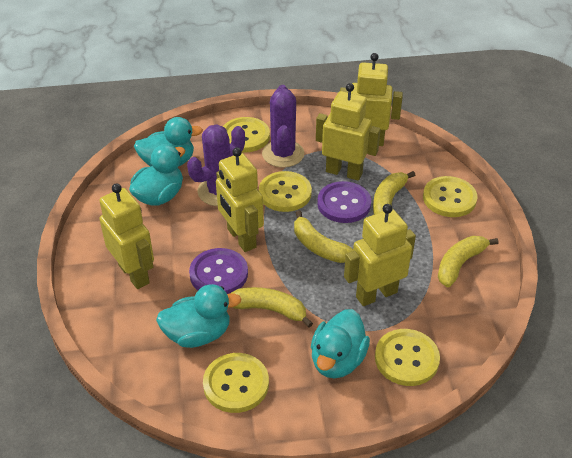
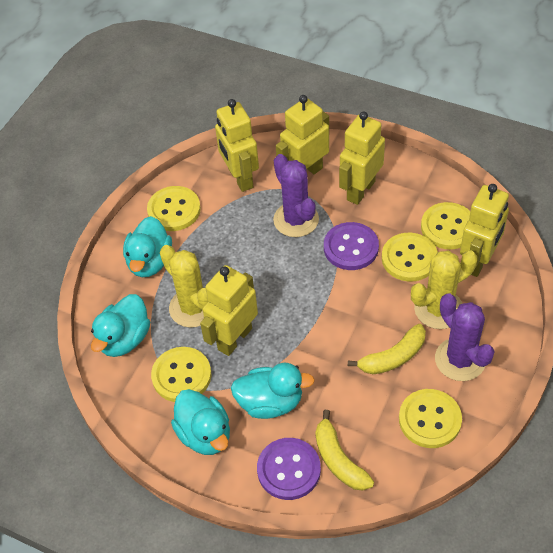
yellow banana: 4 -> 2
yellow cactus: 0 -> 2

